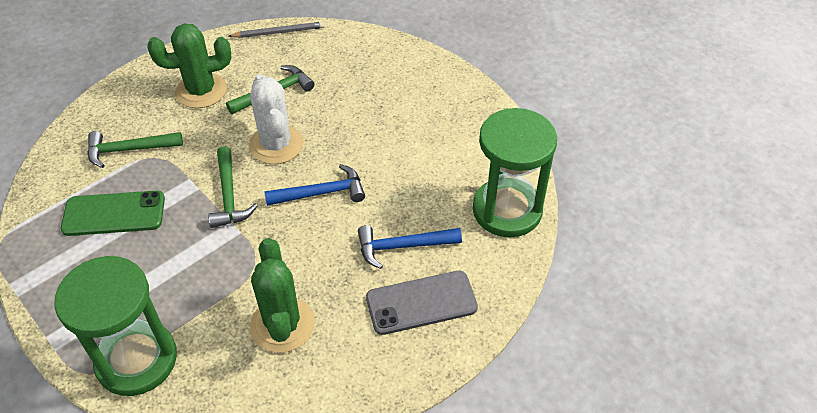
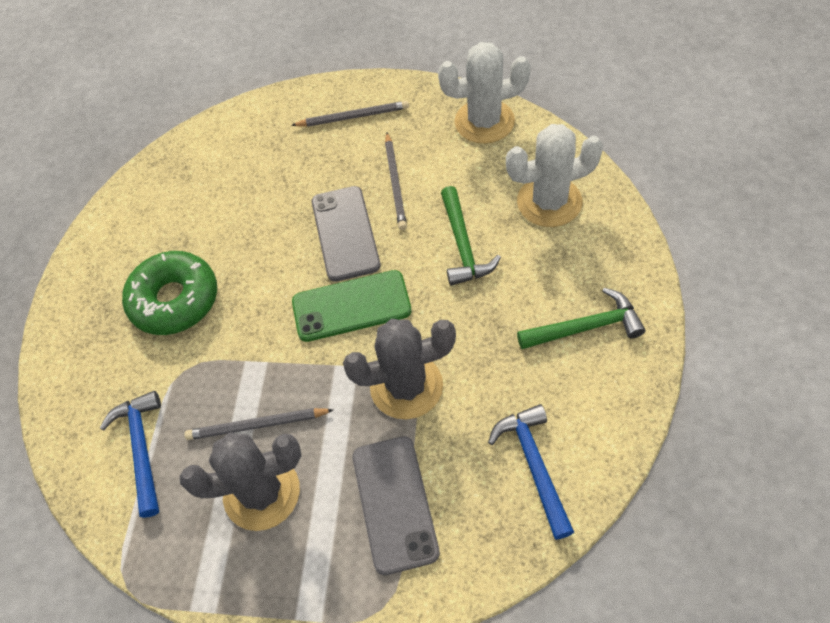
green cactus: 2 -> 0
green donut: 0 -> 1
green hammer: 3 -> 2
green hourglass: 2 -> 0
grey cactus: 0 -> 2
grey pencil: 1 -> 3
grey phone: 1 -> 2
white cactus: 1 -> 2

